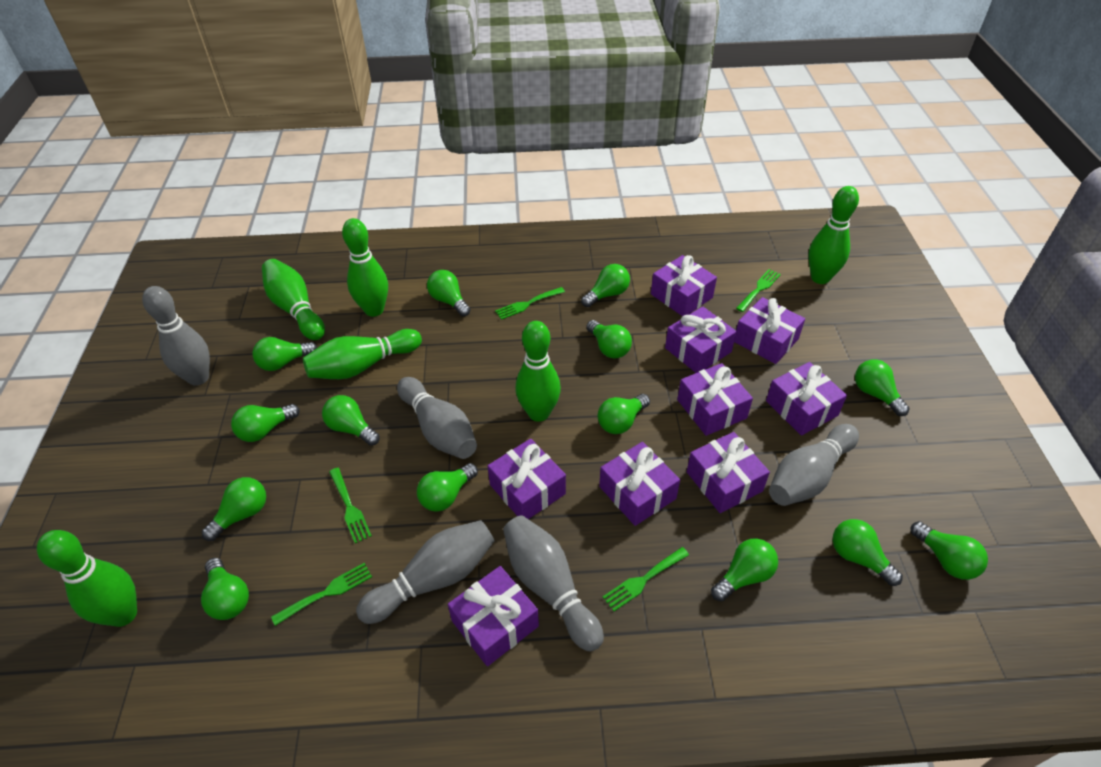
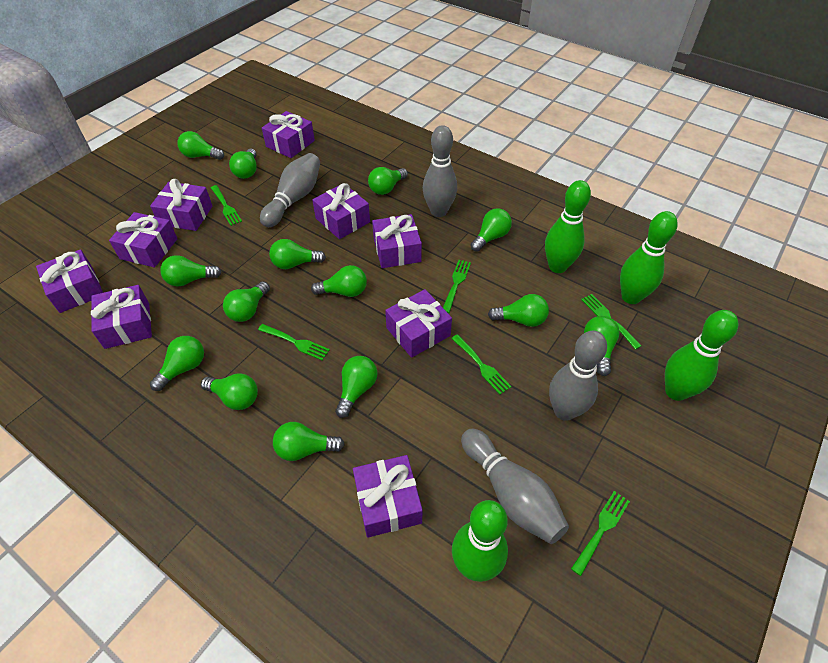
green bowling pin: 6 -> 4
green fork: 5 -> 6
grey bowling pin: 5 -> 4

